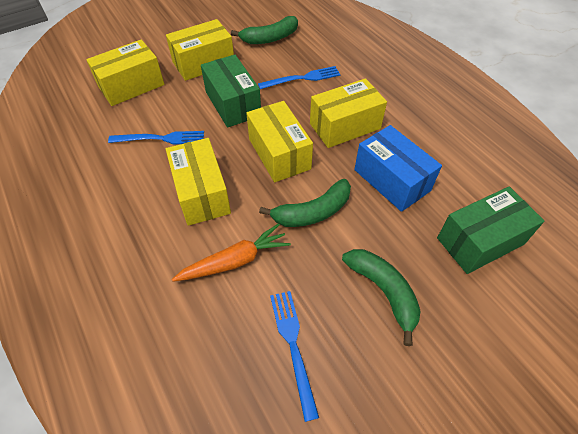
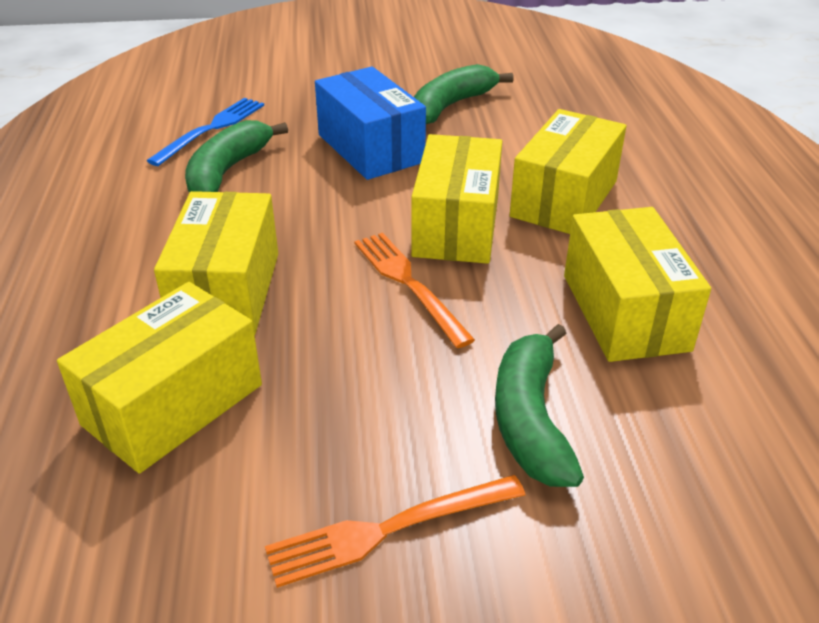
blue fork: 3 -> 1
green box: 2 -> 0
orange carrot: 1 -> 0
orange fork: 0 -> 2

